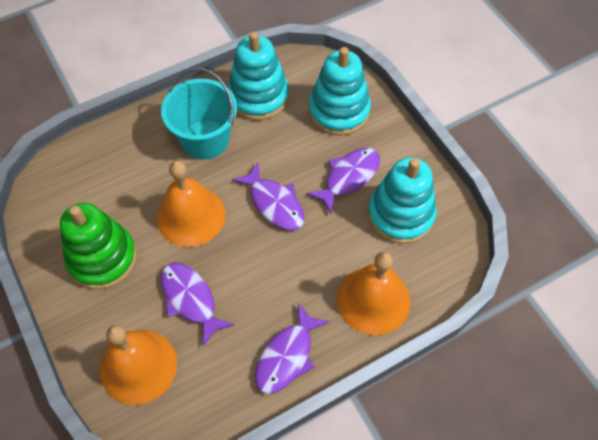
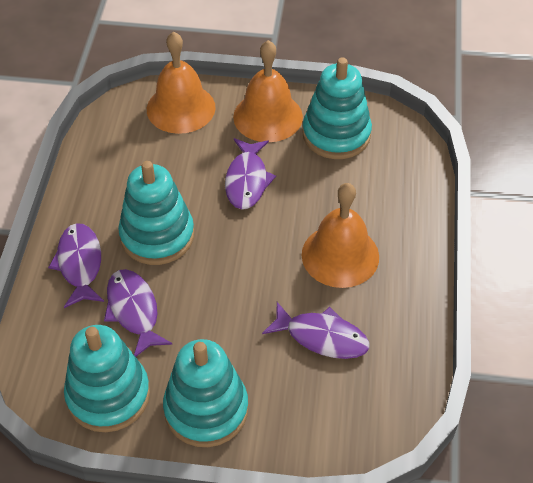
green stacking toy: 1 -> 0
turquoise bucket: 1 -> 0
turquoise stacking toy: 3 -> 4

